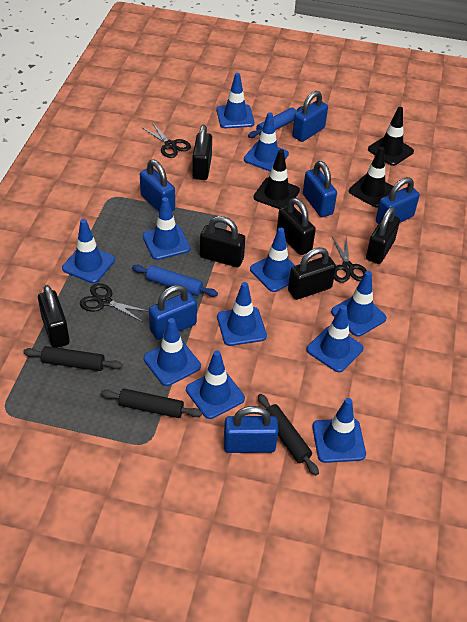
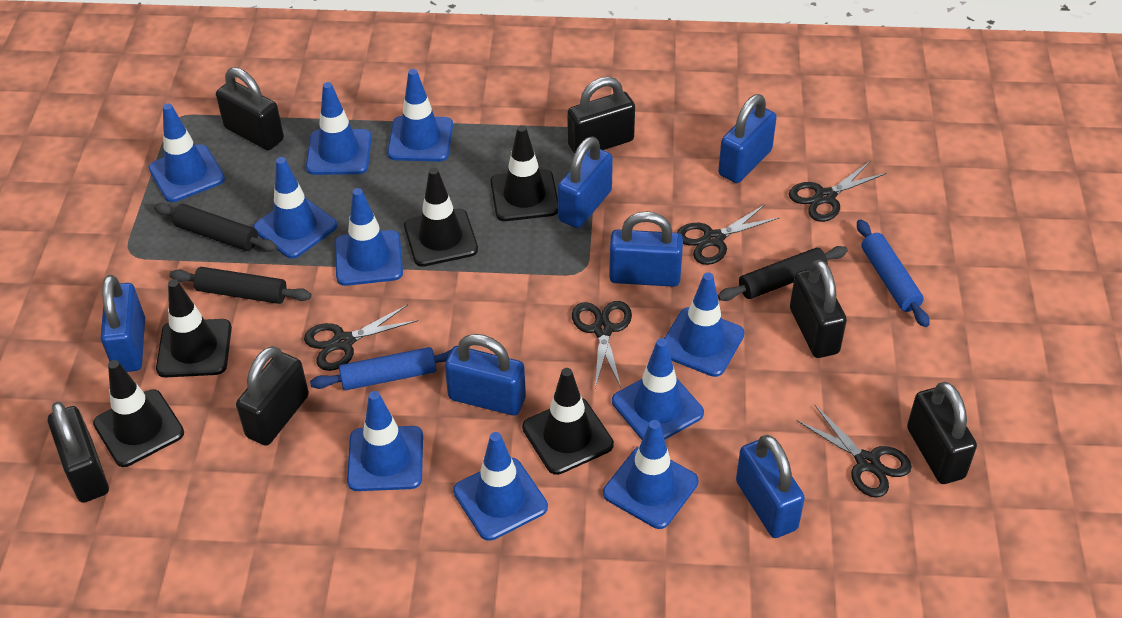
black scissors: 3 -> 5
black traffic cone: 3 -> 5
blue traffic cone: 11 -> 10

